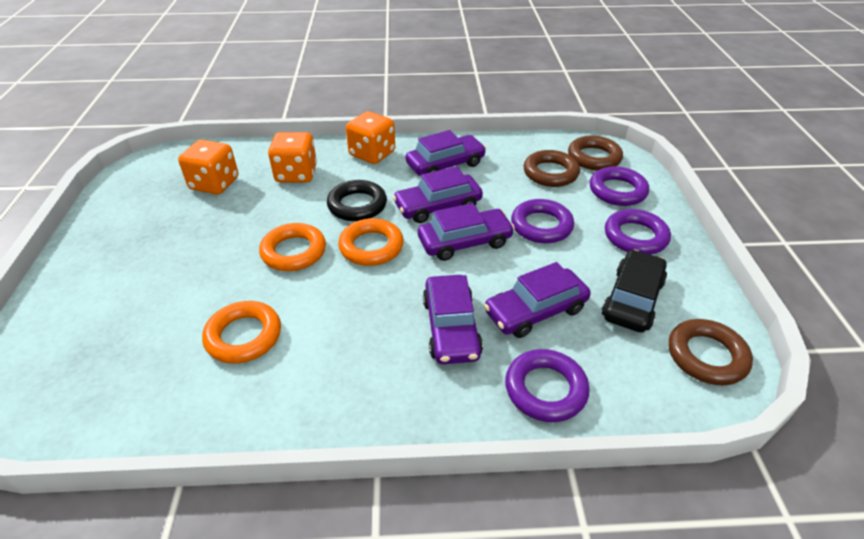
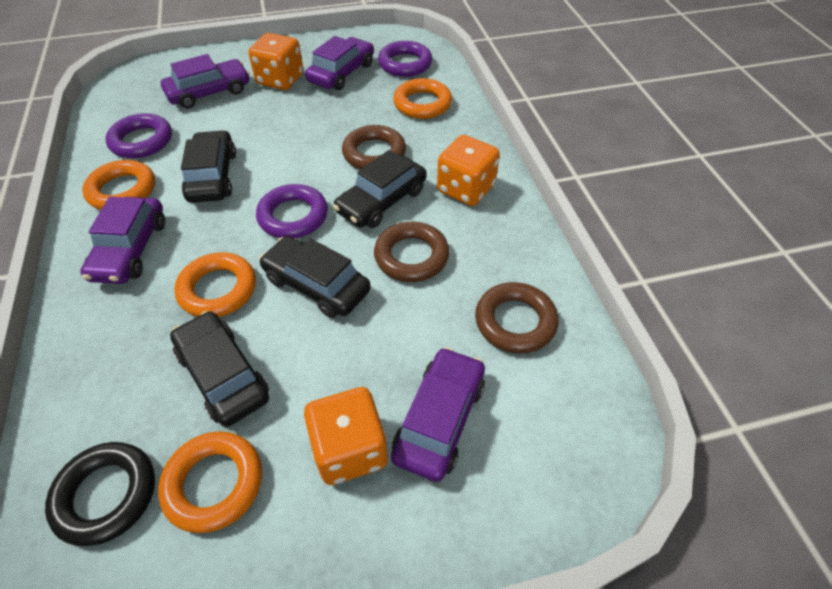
black car: 1 -> 4
orange ring: 3 -> 4
purple car: 5 -> 4
purple ring: 4 -> 3

